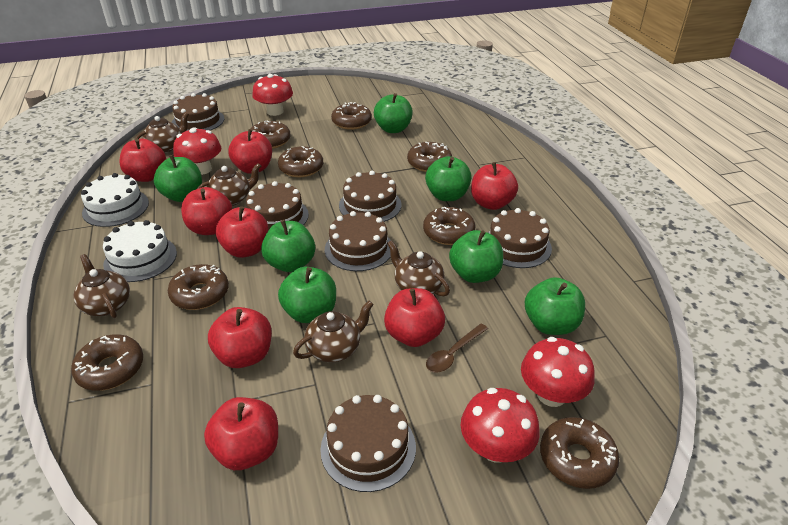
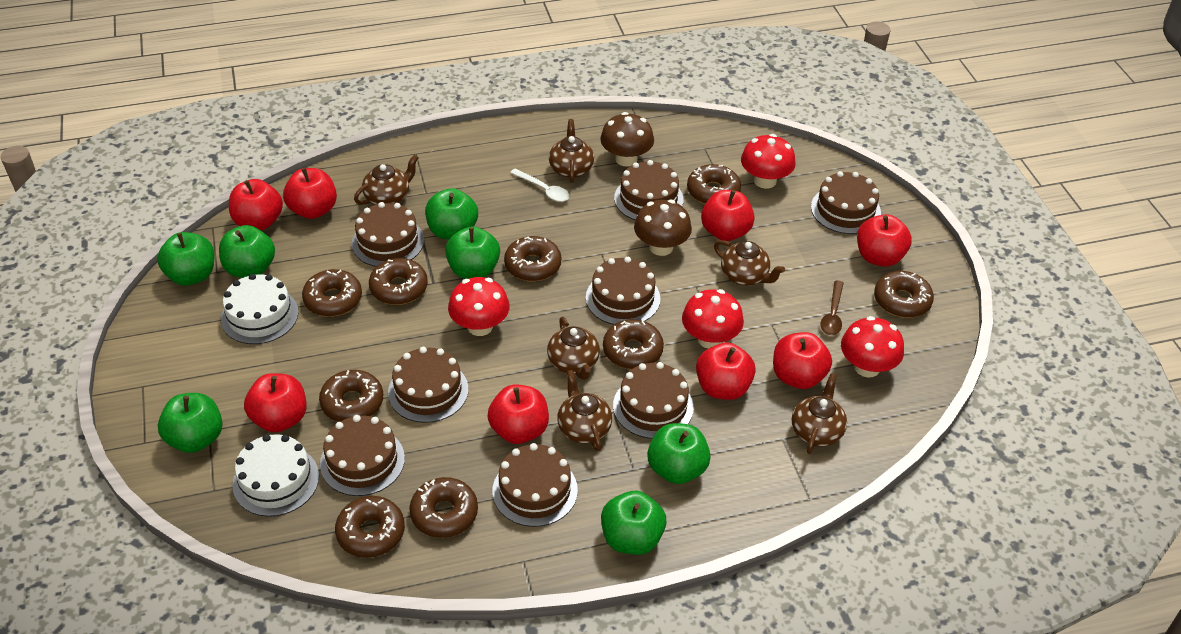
brown cake: 6 -> 8
brown donut: 8 -> 9
brown mushroom: 0 -> 2
brown teapot: 5 -> 6
white spoon: 0 -> 1

